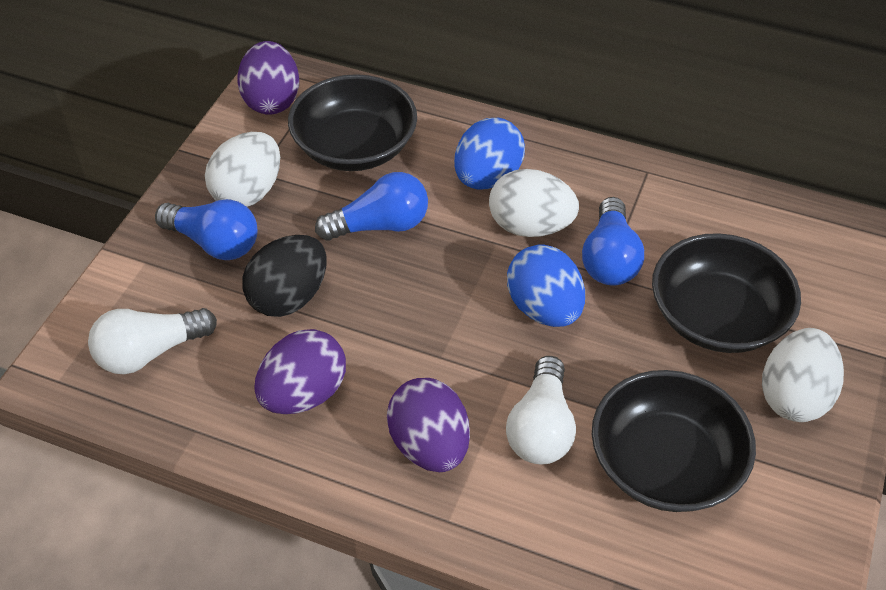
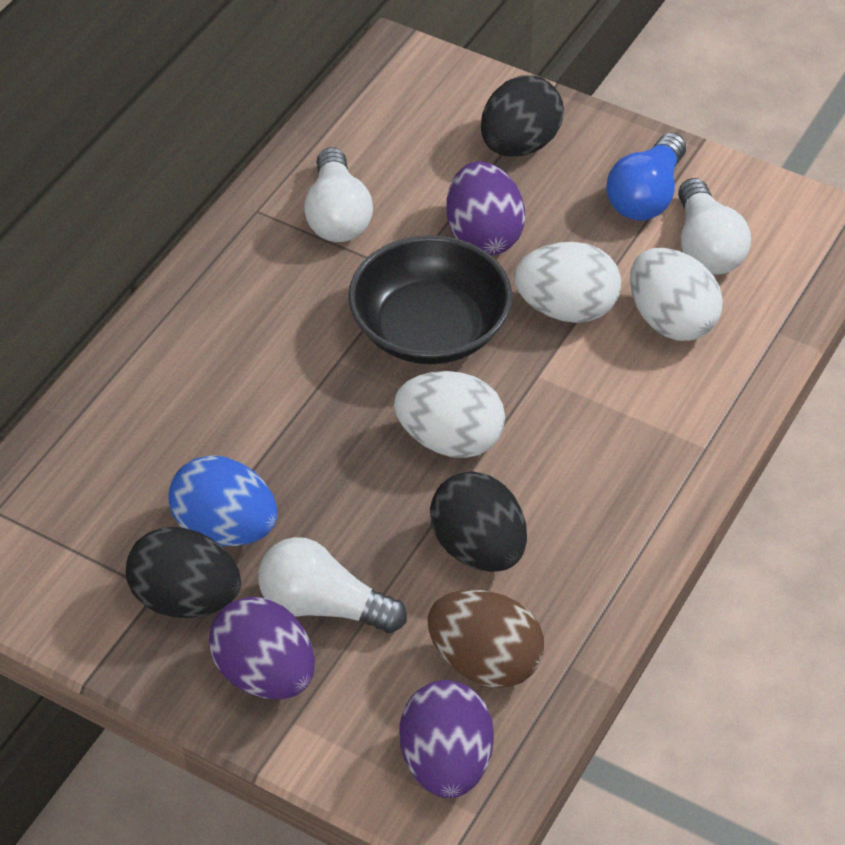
black bowl: 3 -> 1
black egg: 1 -> 3
blue egg: 2 -> 1
blue light bulb: 3 -> 1
brown egg: 0 -> 1
white light bulb: 2 -> 3

